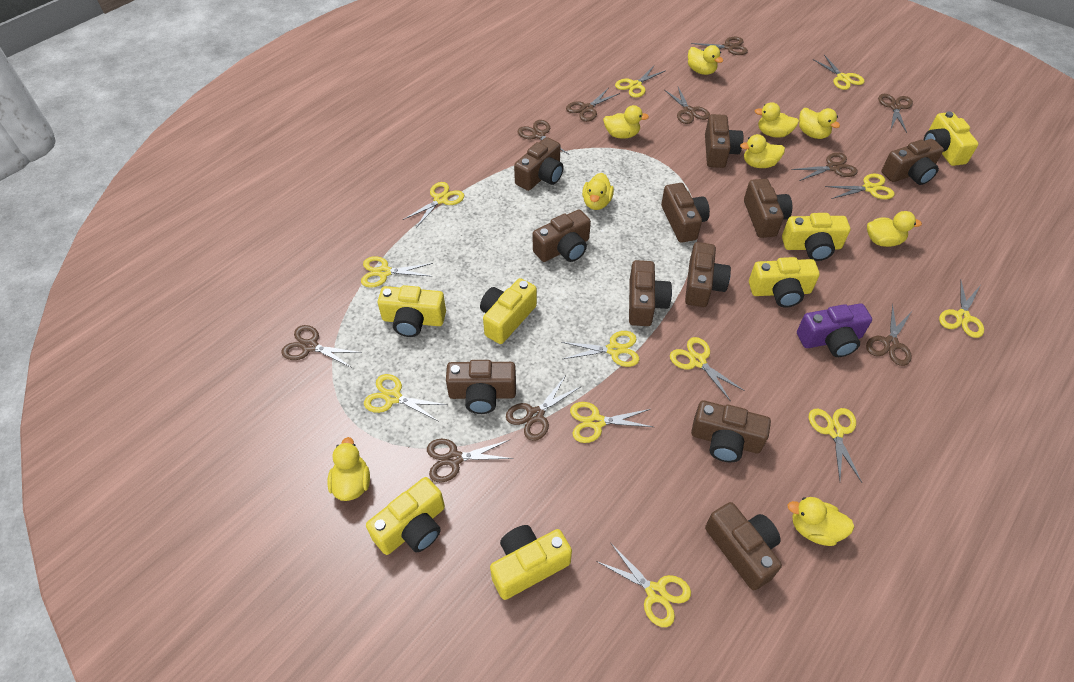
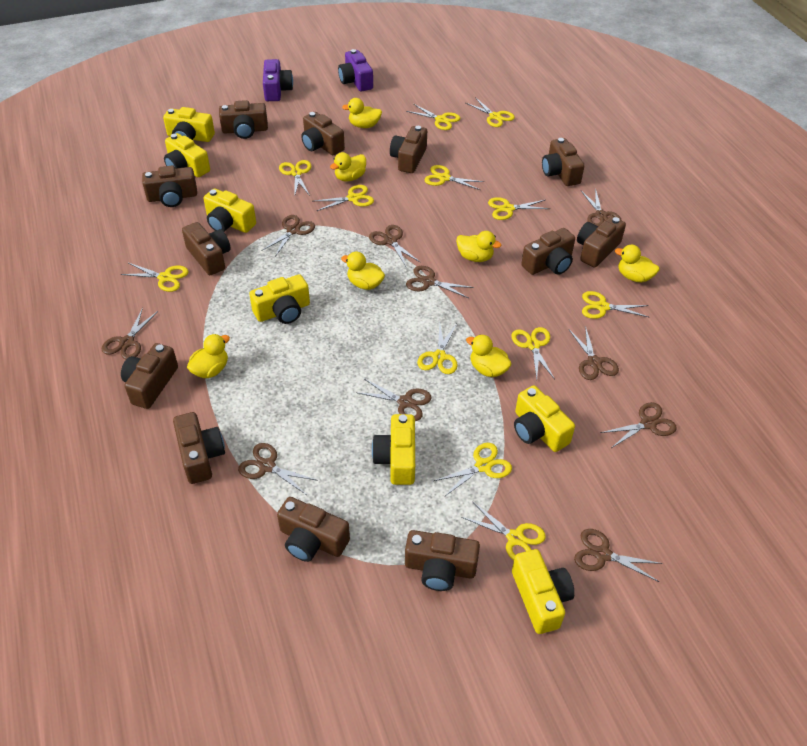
brown camera: 11 -> 12
purple camera: 1 -> 2
yellow duck: 9 -> 7

